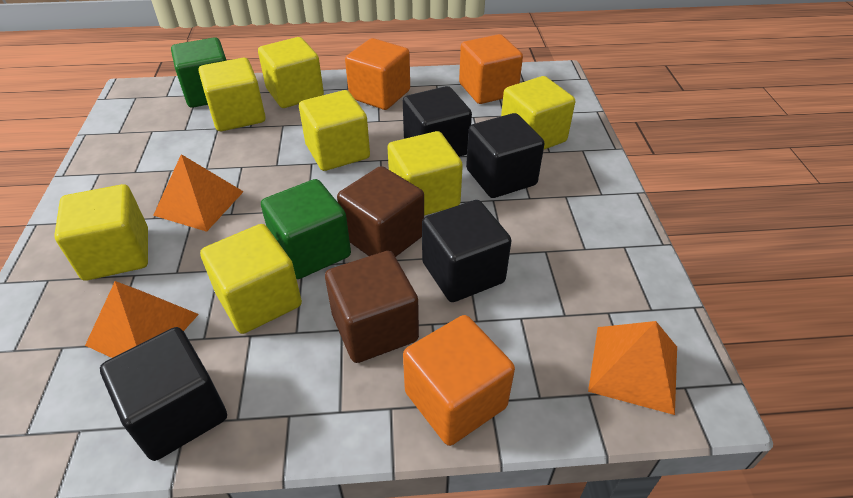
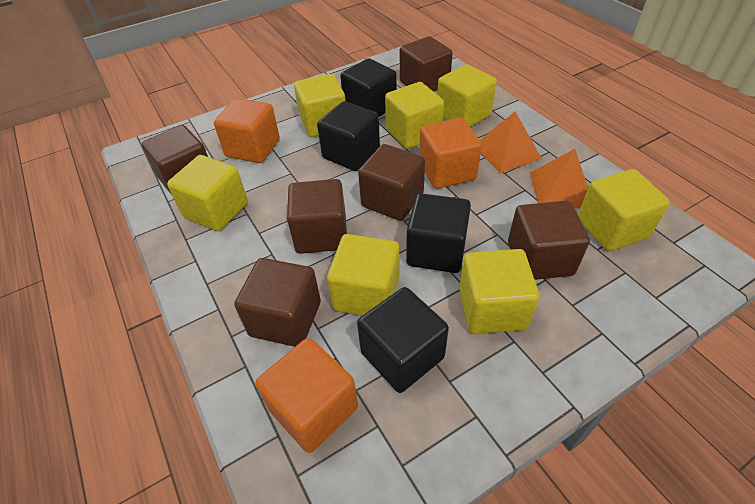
brown cube: 2 -> 6
green cube: 2 -> 0
orange pyramid: 3 -> 2

